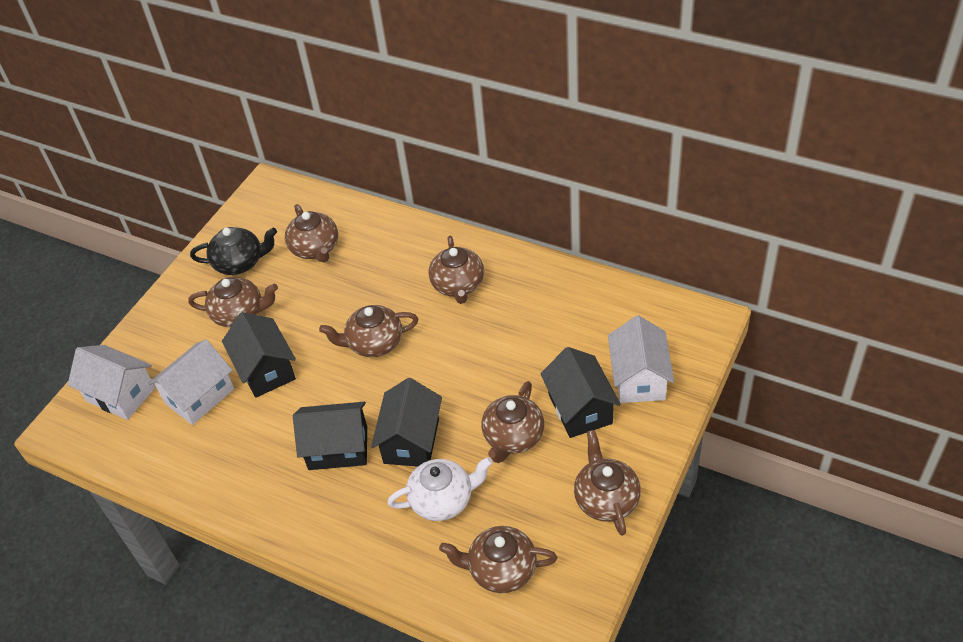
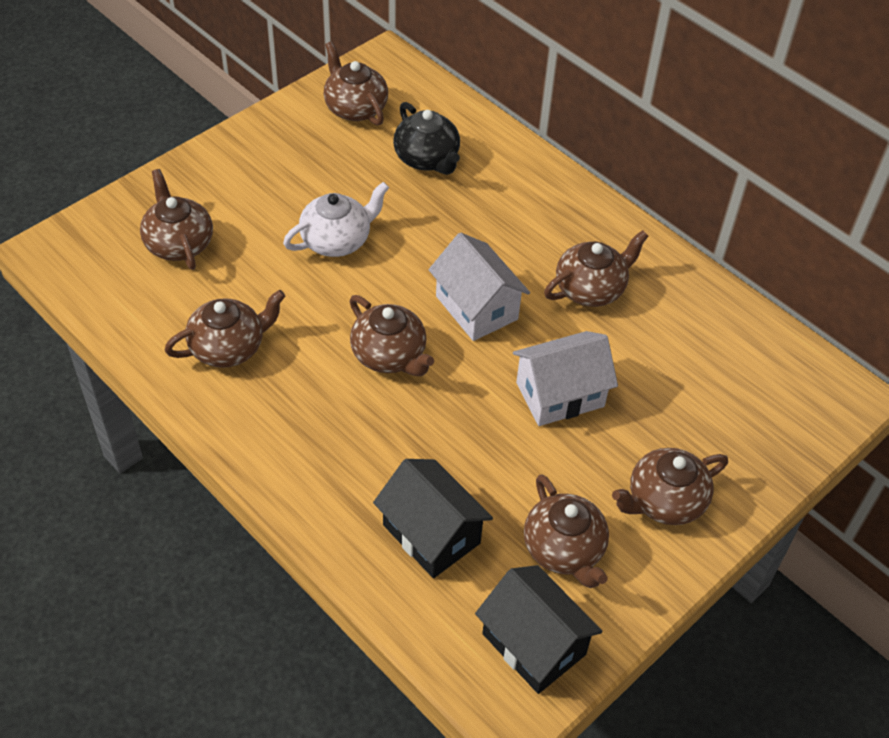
black house: 4 -> 2
white house: 3 -> 2

